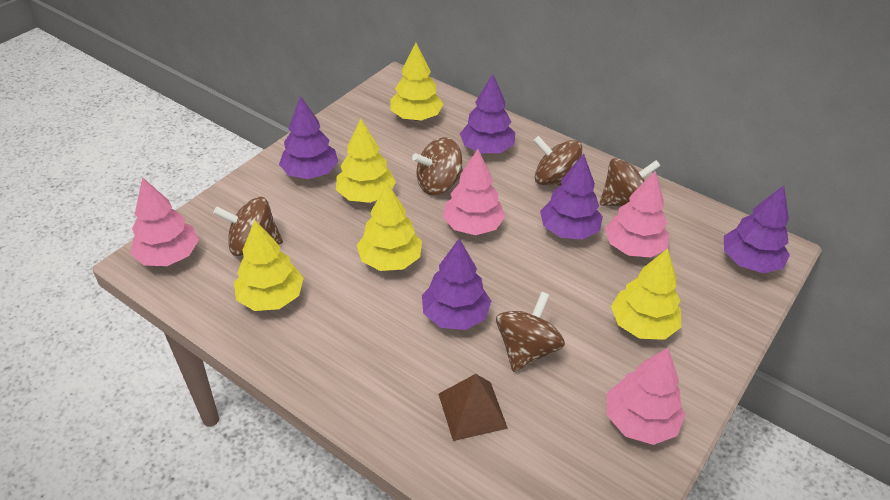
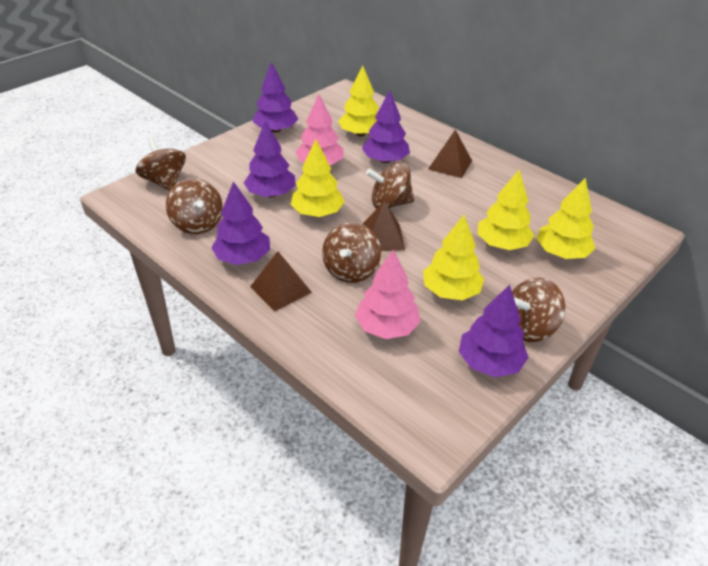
brown pyramid: 1 -> 3
pink tree: 4 -> 2

